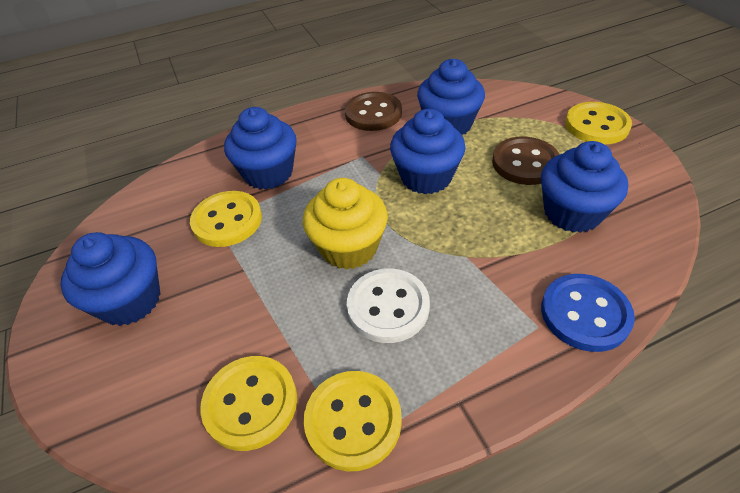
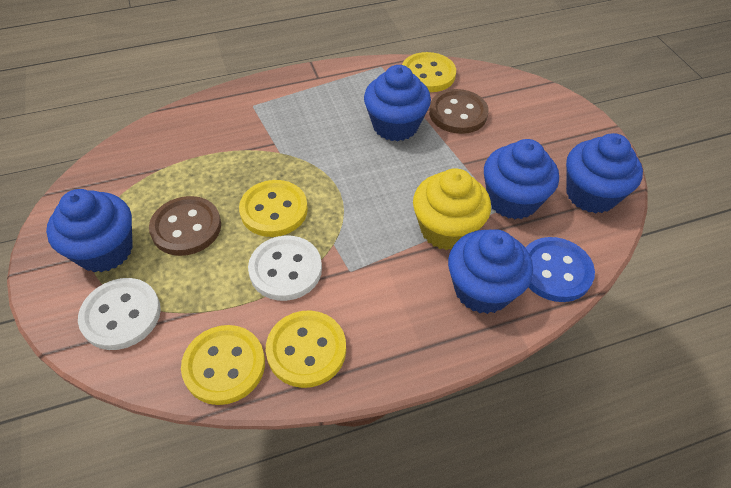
white button: 1 -> 2

